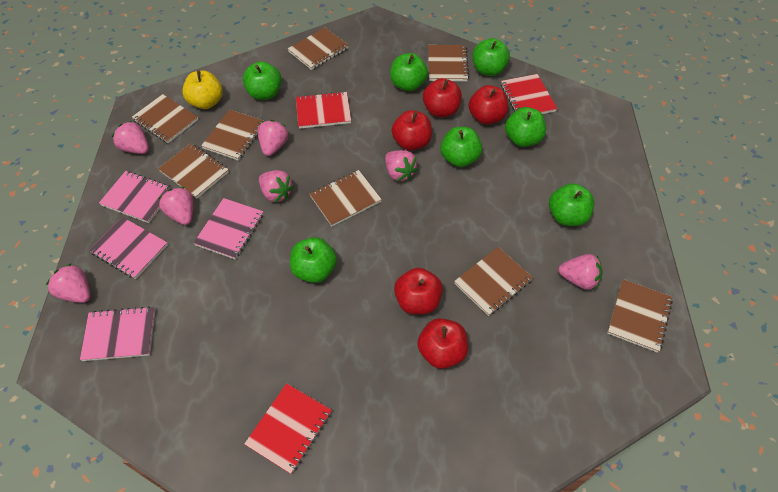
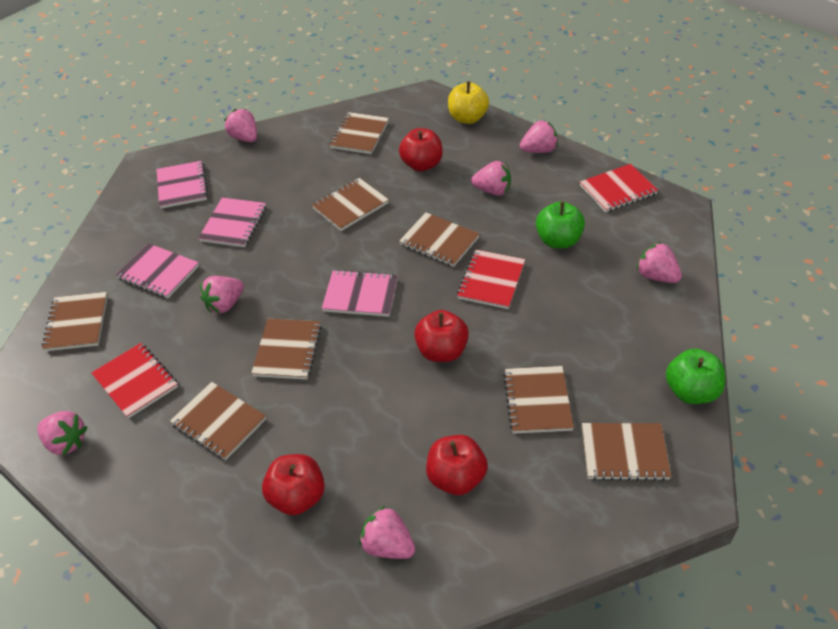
green apple: 7 -> 2
red apple: 5 -> 4

